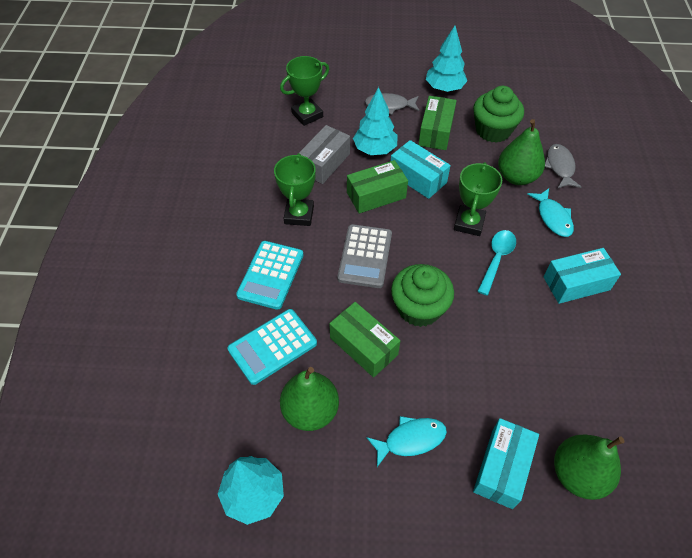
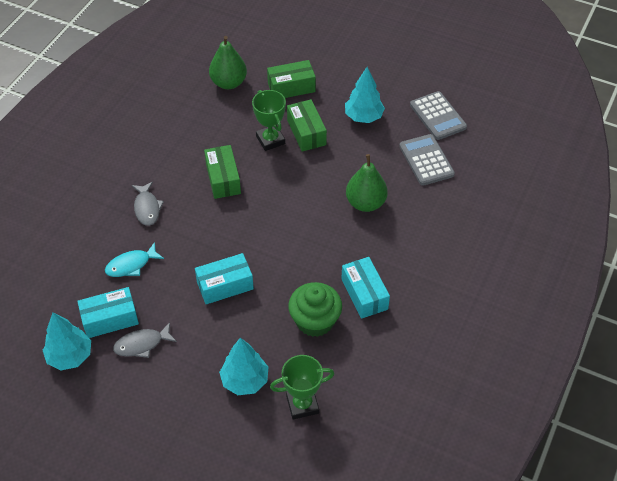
green cupcake: 2 -> 1
green pear: 3 -> 2
green trophy: 3 -> 2
grey box: 1 -> 0
grey calculator: 1 -> 2
turquoise calculator: 2 -> 0
turquoise fish: 2 -> 1
turquoise spoon: 1 -> 0

